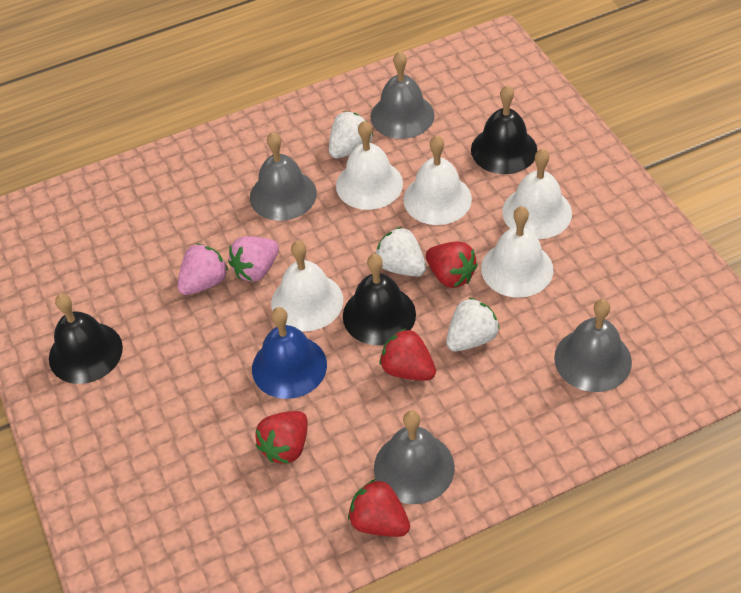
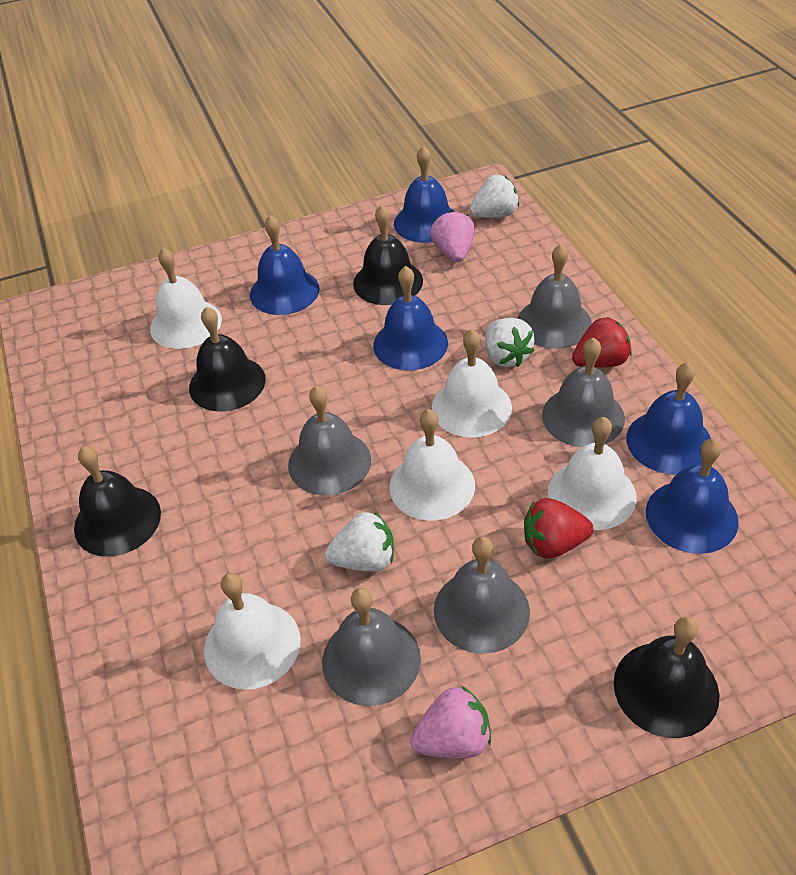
black bell: 3 -> 4
blue bell: 1 -> 5
grey bell: 4 -> 5
red strawberry: 4 -> 2

